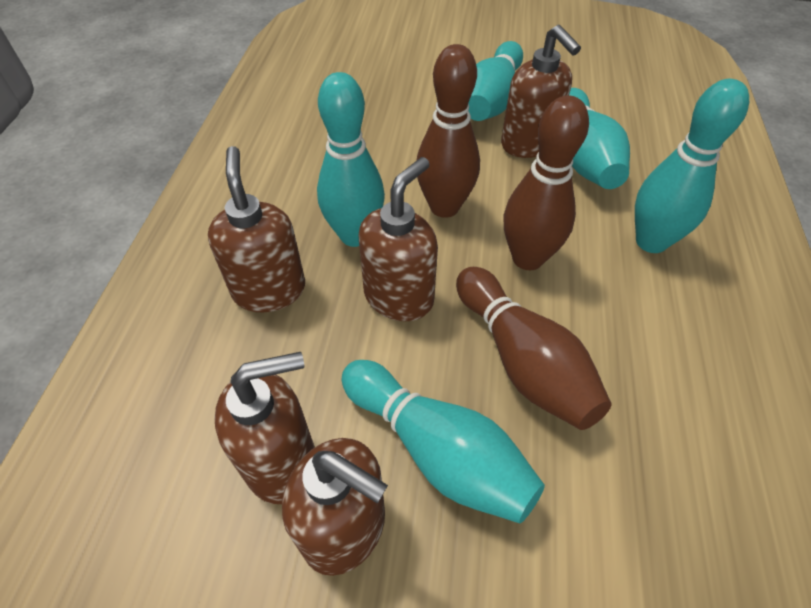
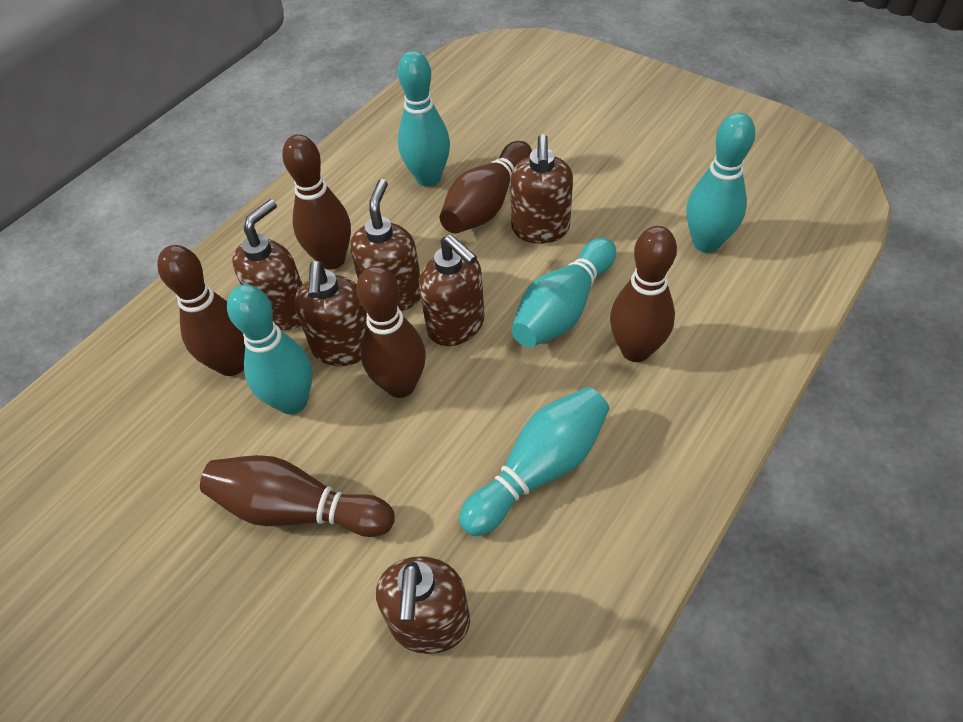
brown bowling pin: 3 -> 6
brown soap dispenser: 5 -> 6

